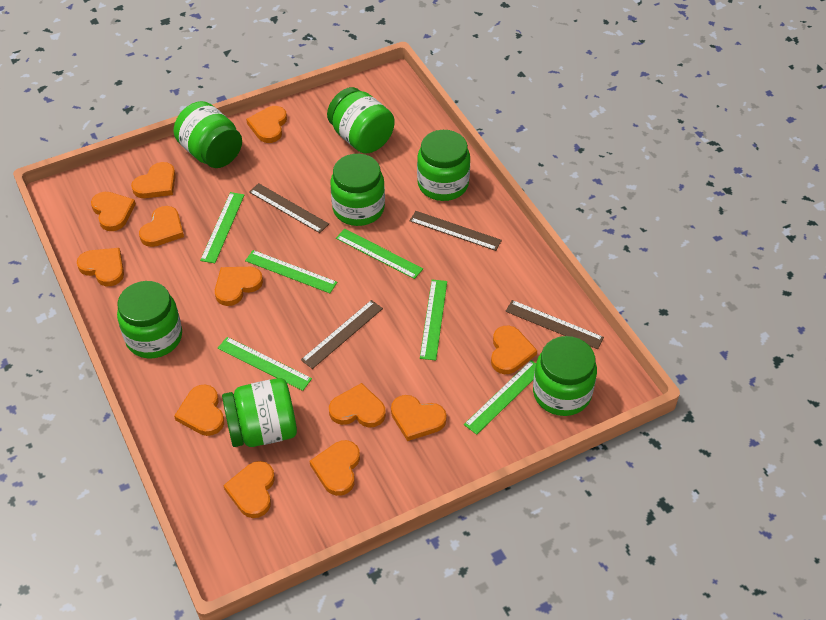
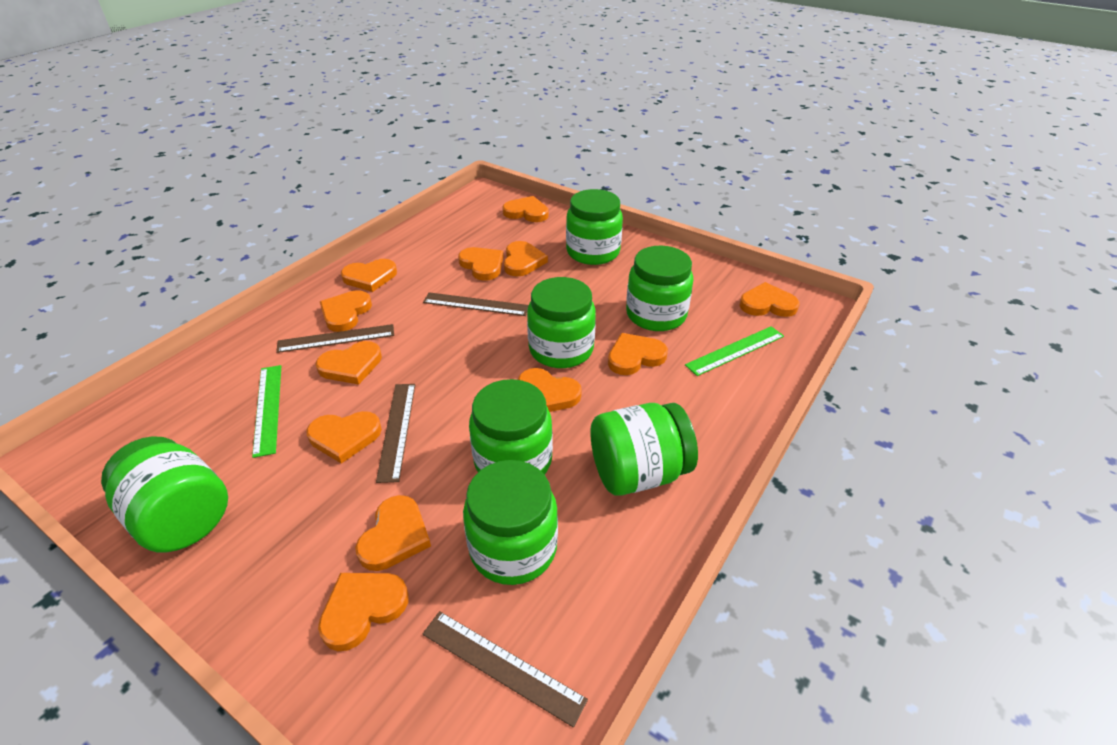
green ruler: 6 -> 2

